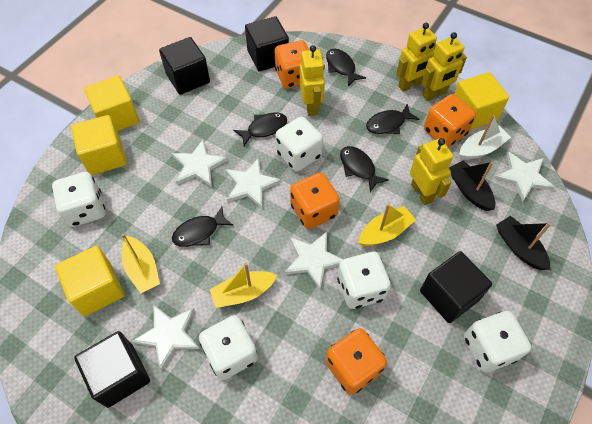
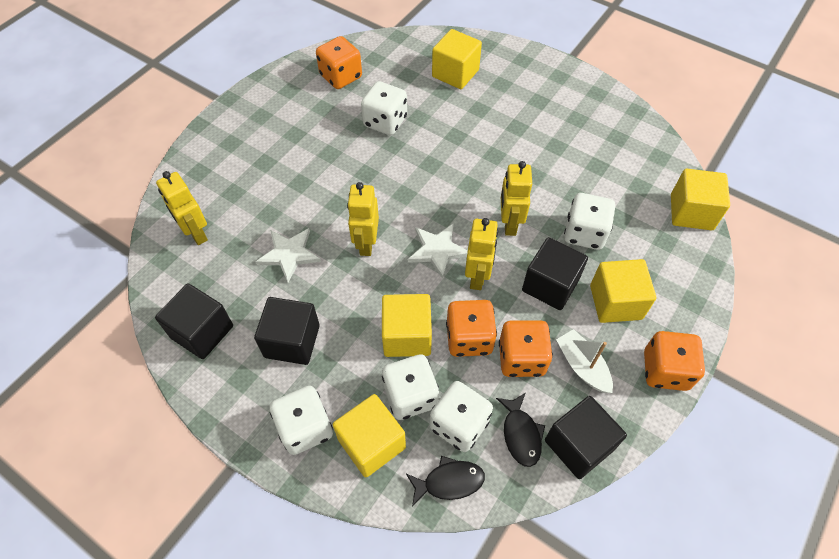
black boat: 2 -> 0
black fish: 5 -> 2
white star: 5 -> 2
yellow boat: 3 -> 0
yellow cube: 4 -> 5

